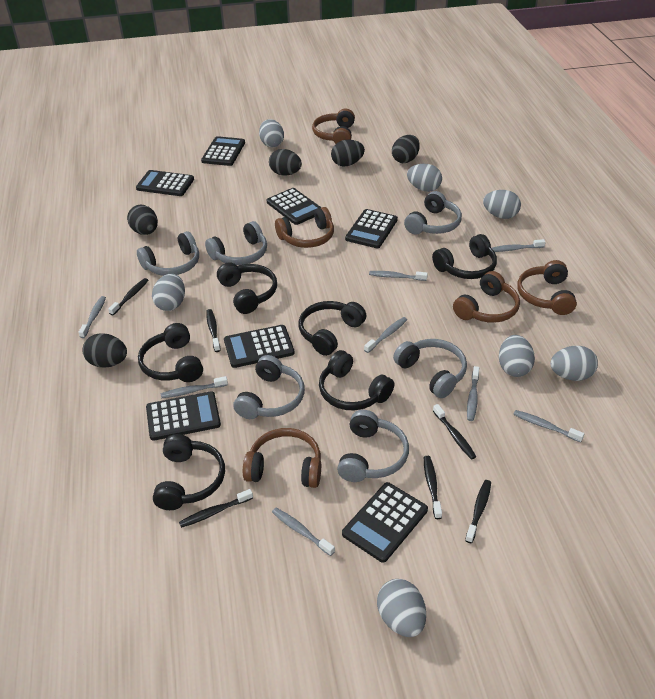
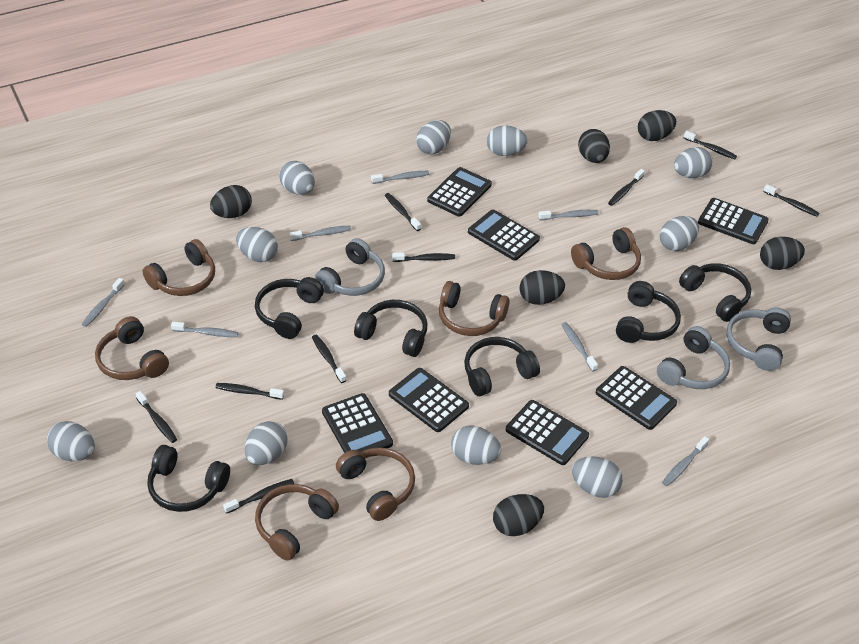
black egg: 5 -> 6
black toothbrush: 6 -> 9
brown headphones: 5 -> 6
grey egg: 7 -> 10
grey headphones: 6 -> 3
grey toothbrush: 8 -> 7

